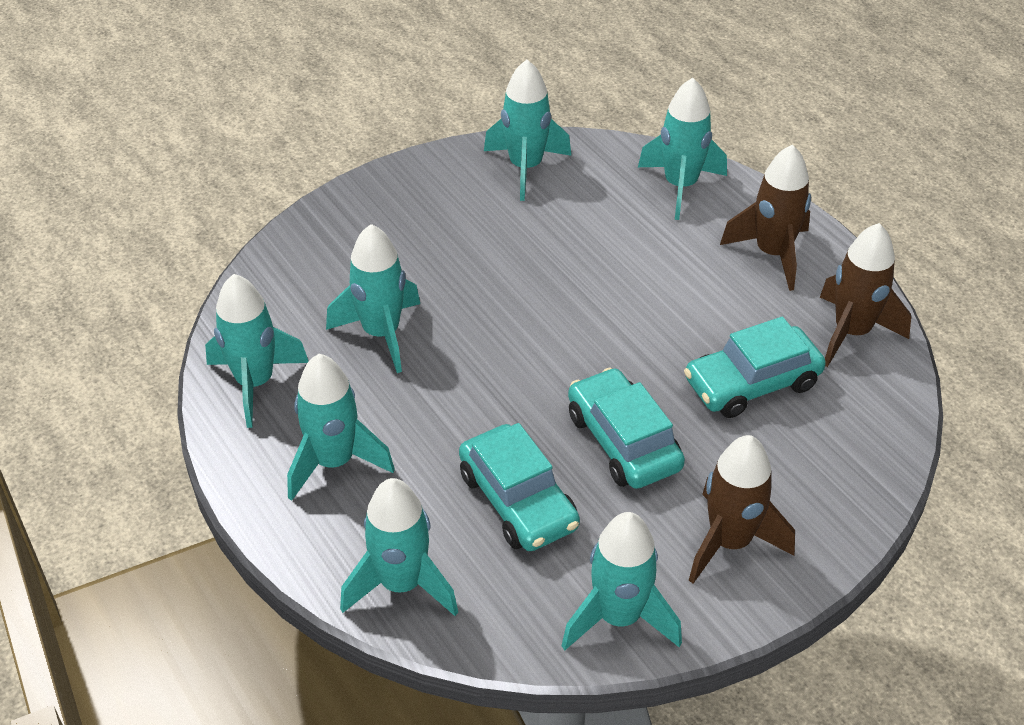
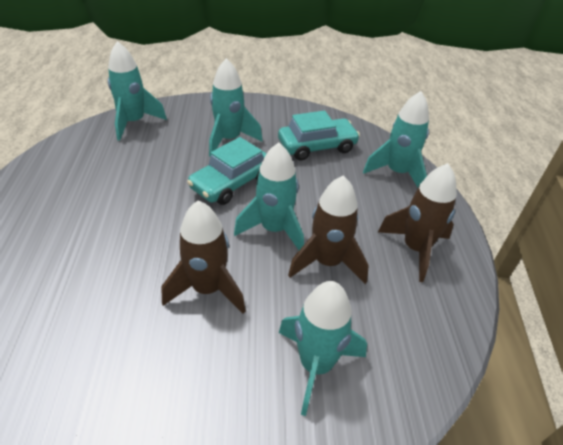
turquoise car: 3 -> 2
turquoise rocket: 7 -> 5

